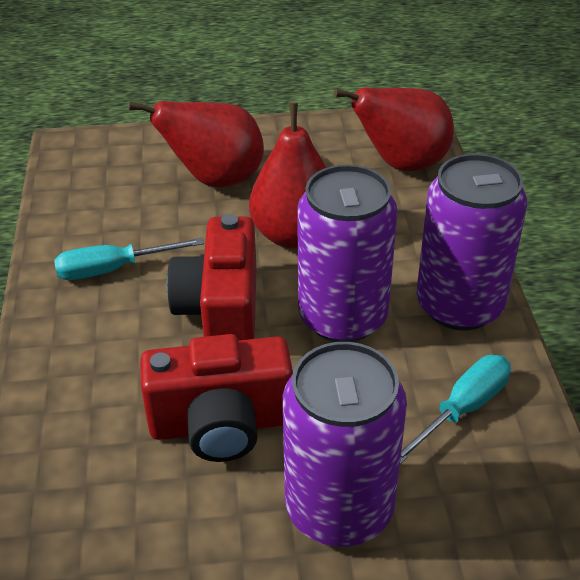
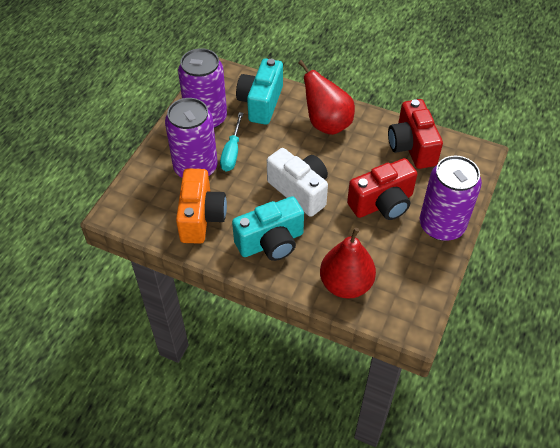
orange camera: 0 -> 1
red pear: 3 -> 2
turquoise camera: 0 -> 2
turquoise screwdriver: 2 -> 1
white camera: 0 -> 1

